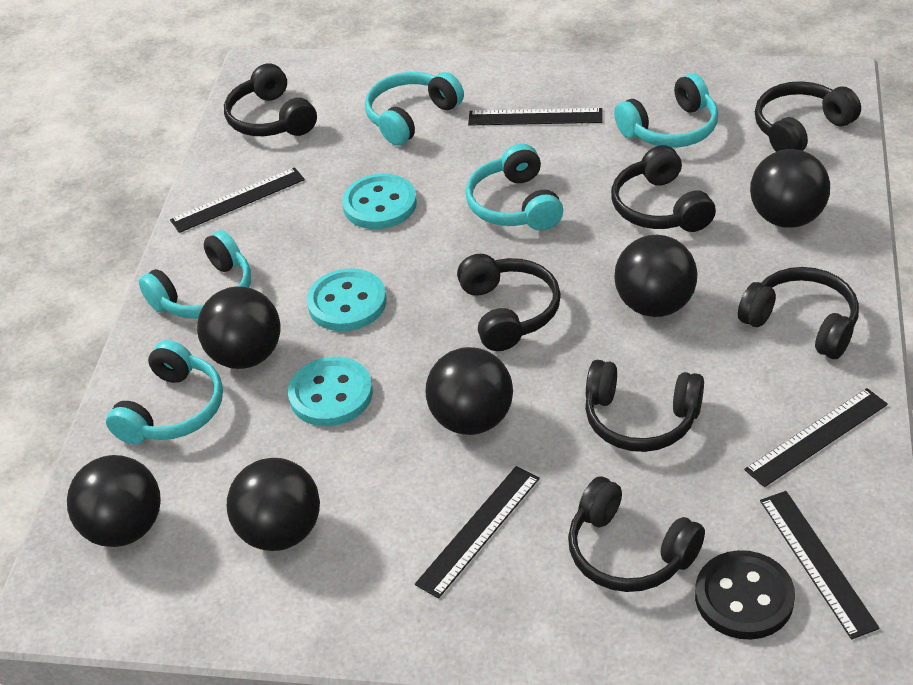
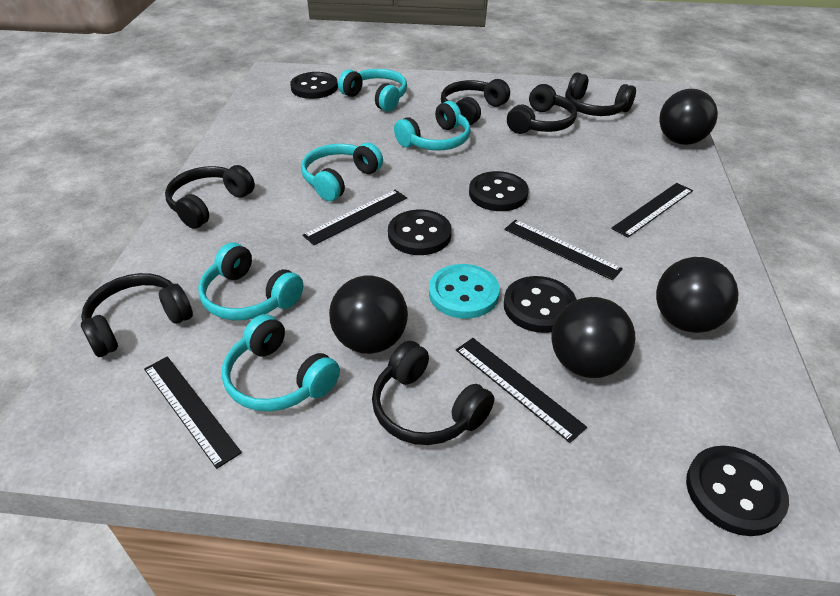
black ball: 6 -> 4
black button: 1 -> 5
black headphones: 7 -> 6
turquoise button: 3 -> 1

